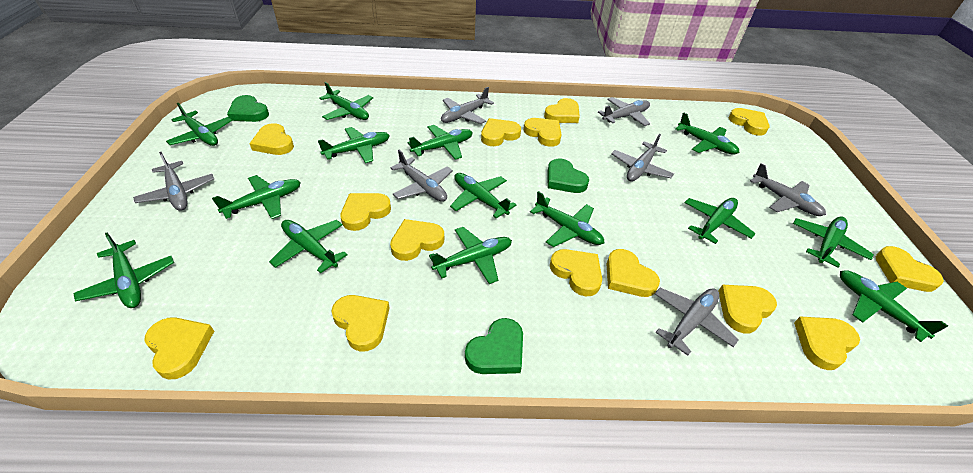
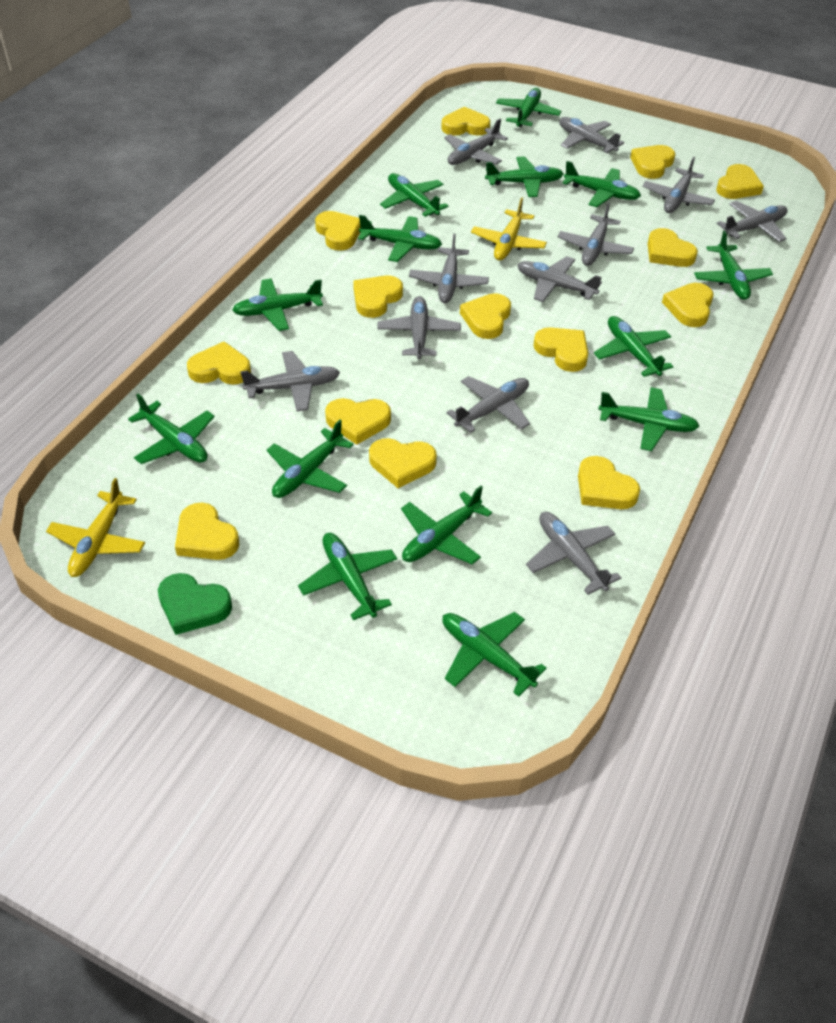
green heart: 3 -> 1
grey plane: 7 -> 11
yellow plane: 0 -> 2

